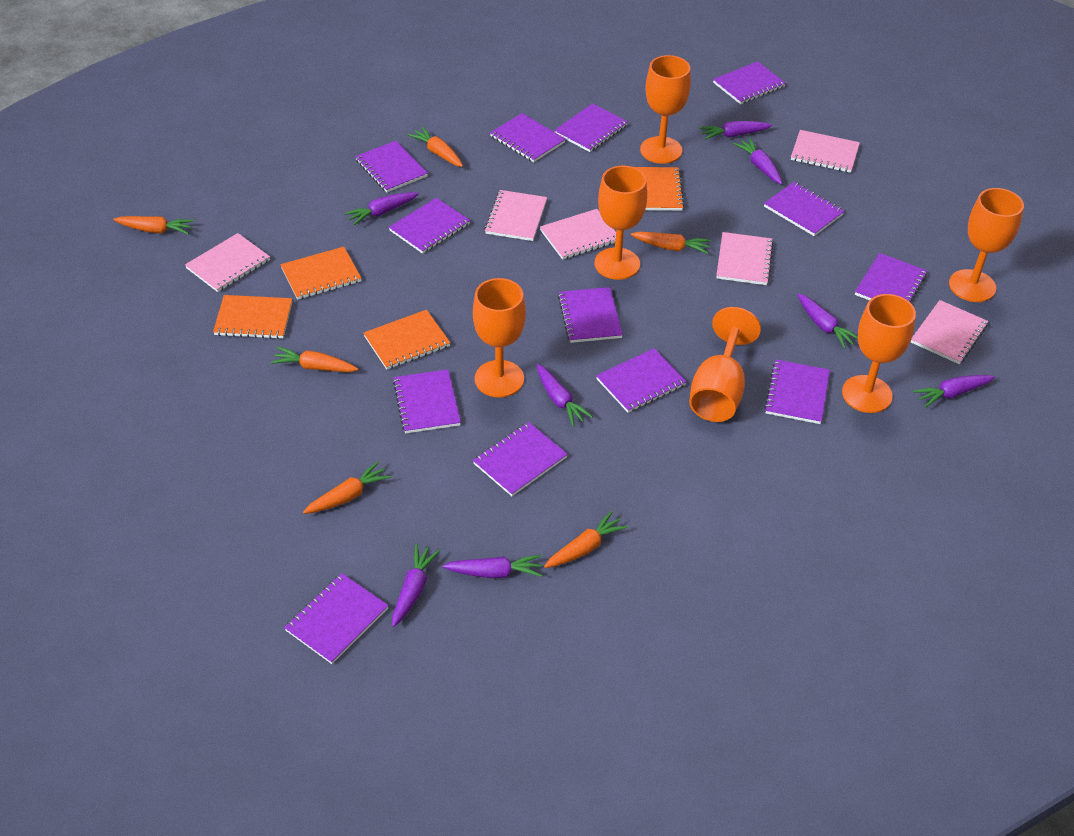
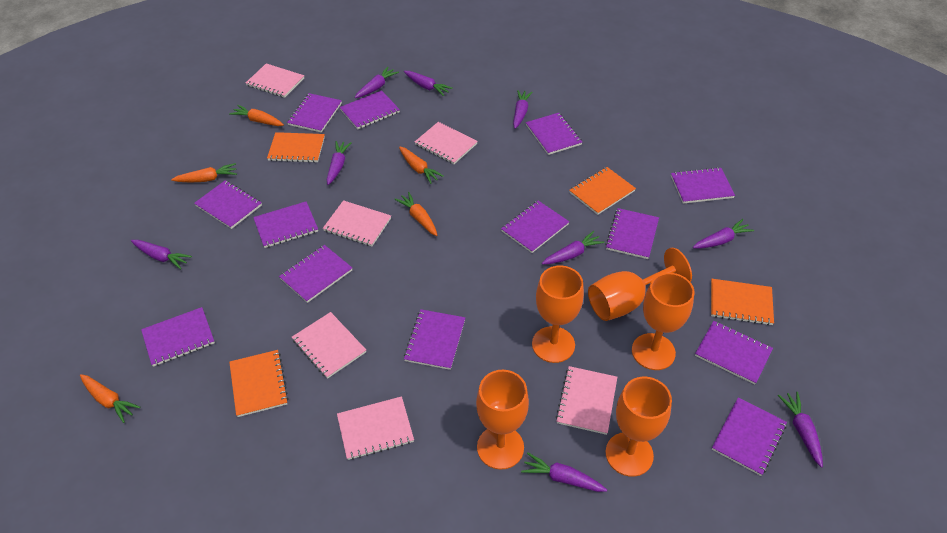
orange carrot: 6 -> 5
orange goblet: 6 -> 5
purple carrot: 8 -> 9

